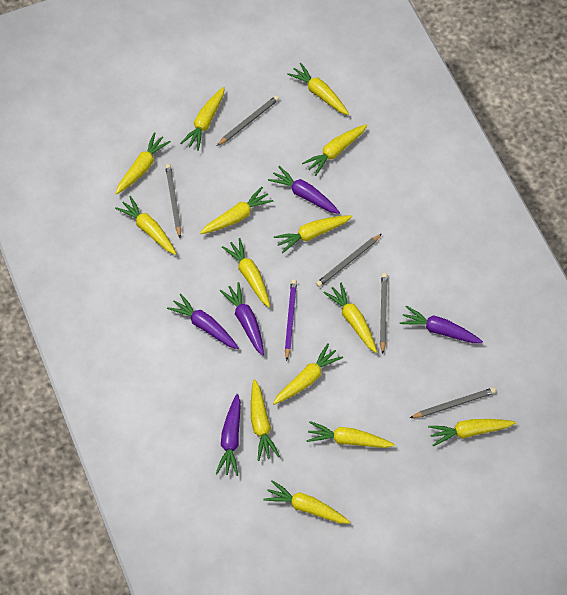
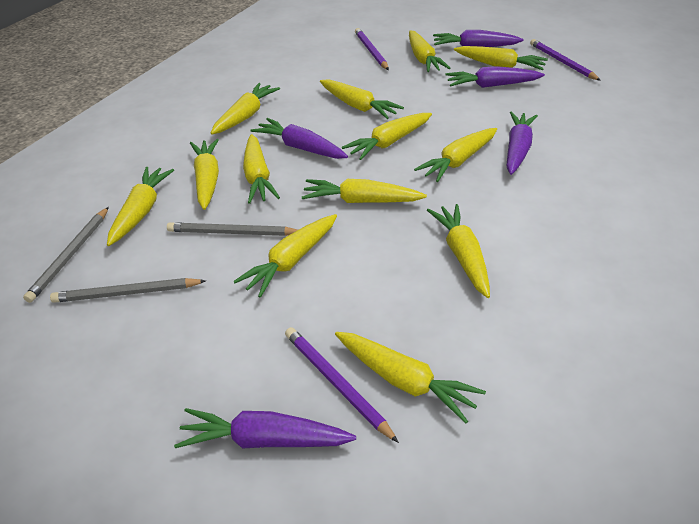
grey pencil: 5 -> 3
purple pencil: 1 -> 3
yellow carrot: 14 -> 13

